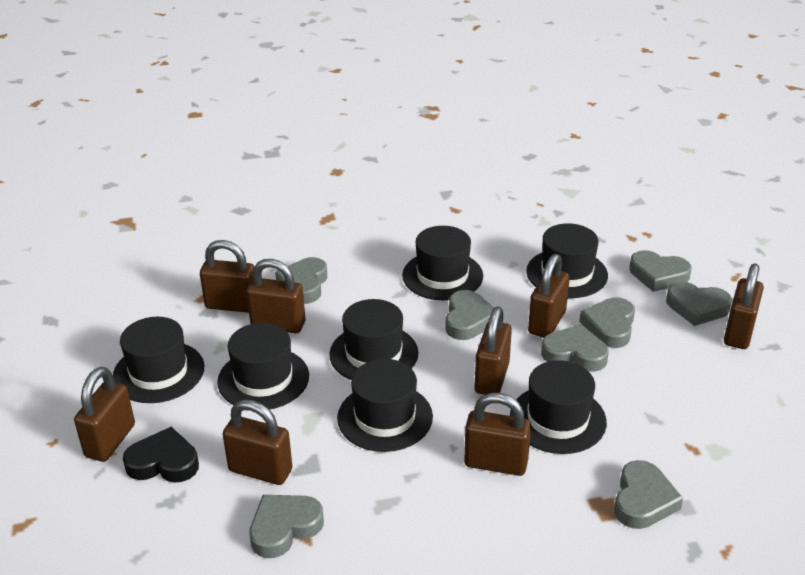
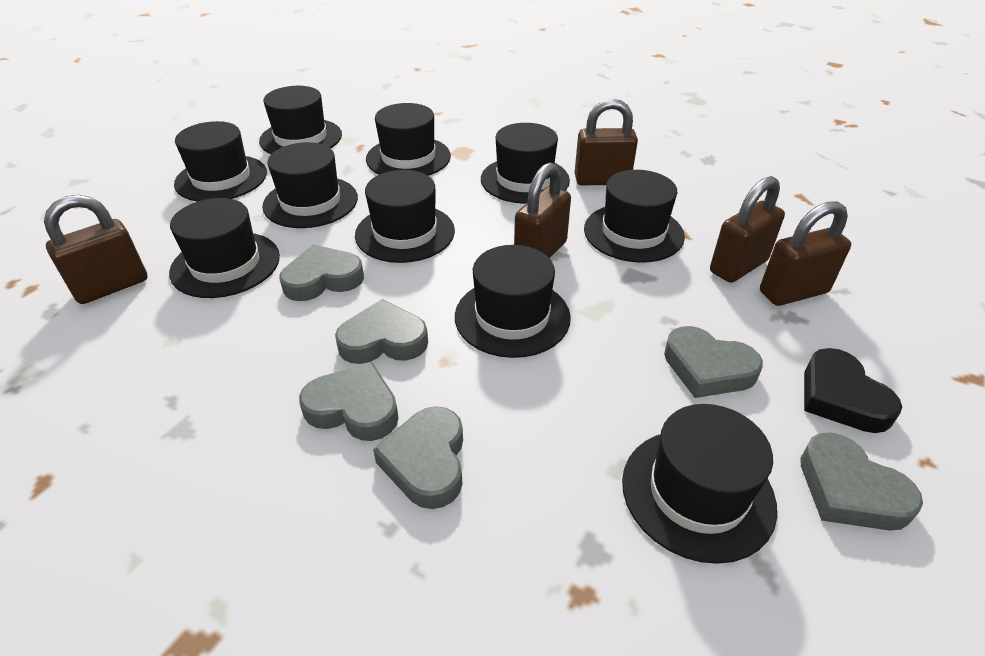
black hat: 7 -> 10
brown padlock: 8 -> 5
grey heart: 8 -> 6

